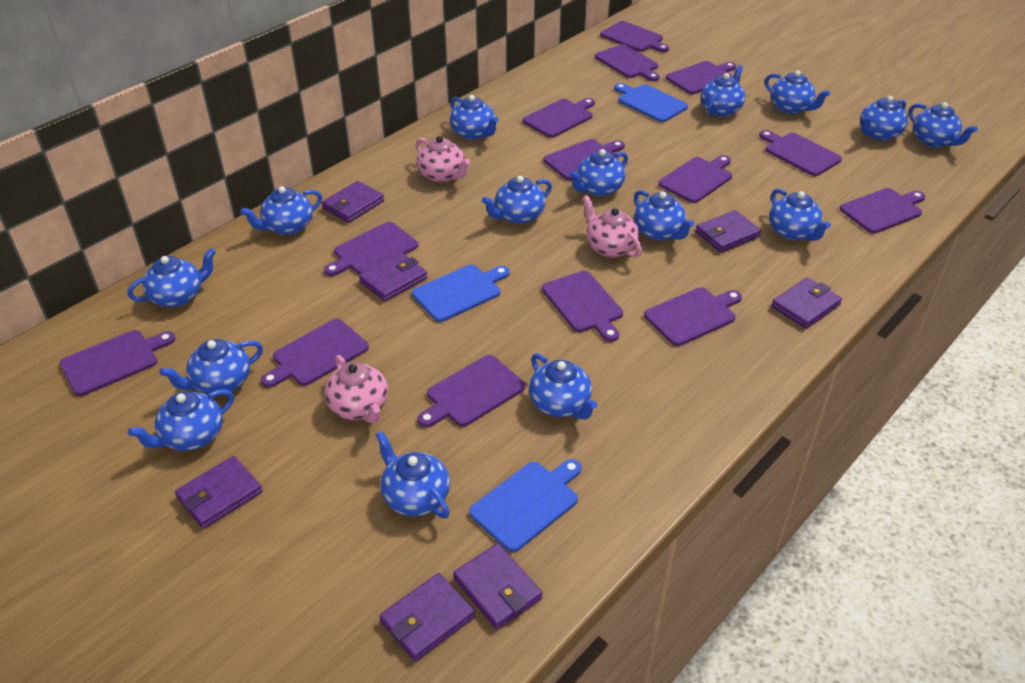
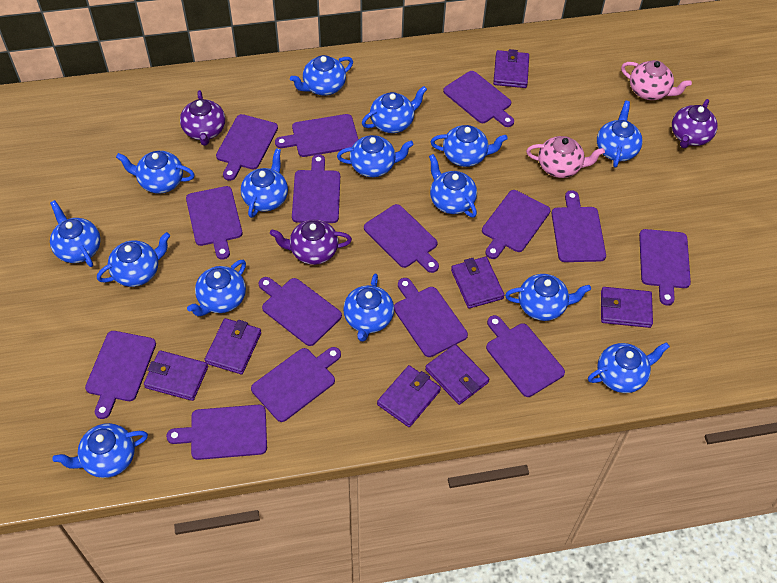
blue cutting board: 3 -> 0
pink teapot: 3 -> 2
purple cutting board: 14 -> 15
purple teapot: 0 -> 3

